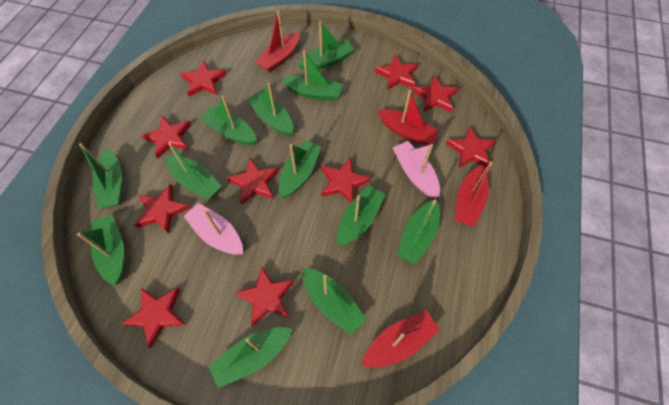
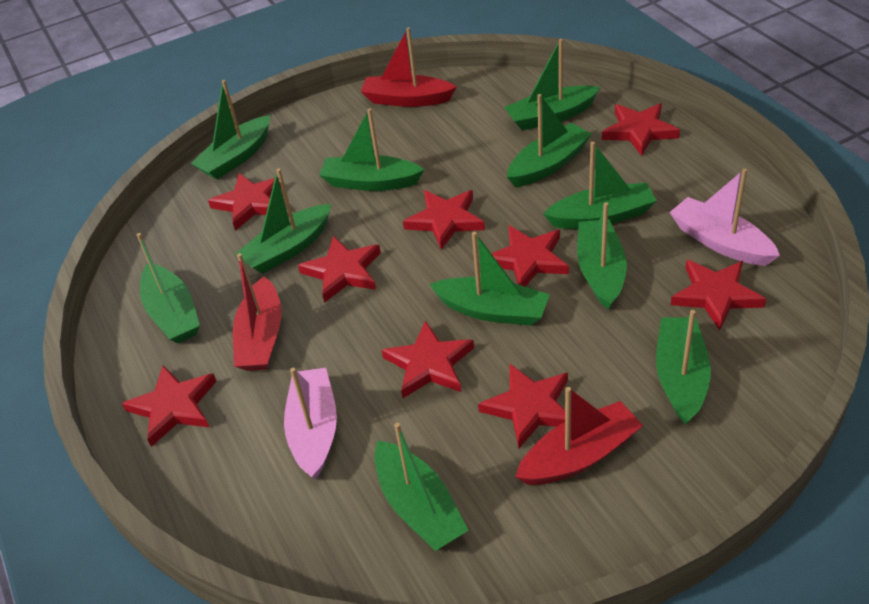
green boat: 12 -> 11
red boat: 4 -> 3
red star: 10 -> 9

